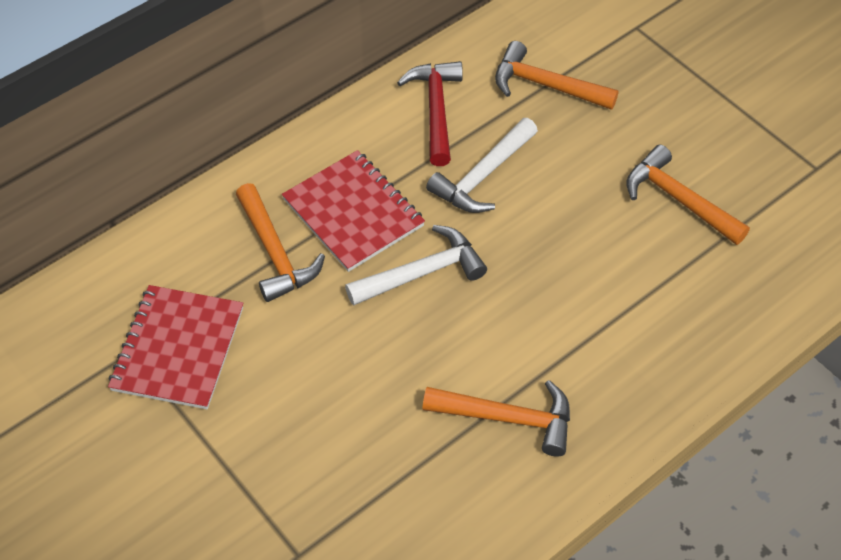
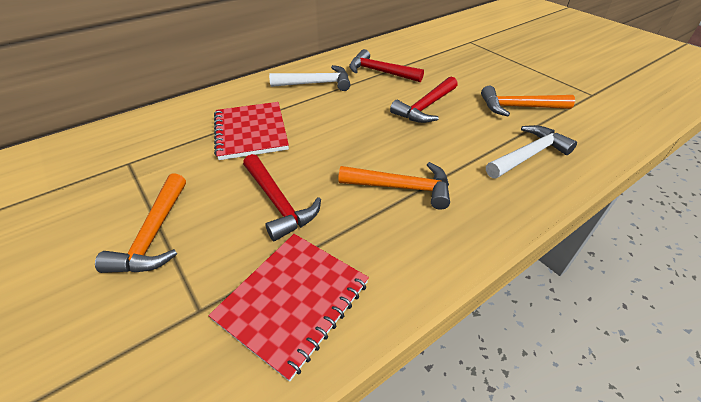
orange hammer: 4 -> 3
red hammer: 1 -> 3

